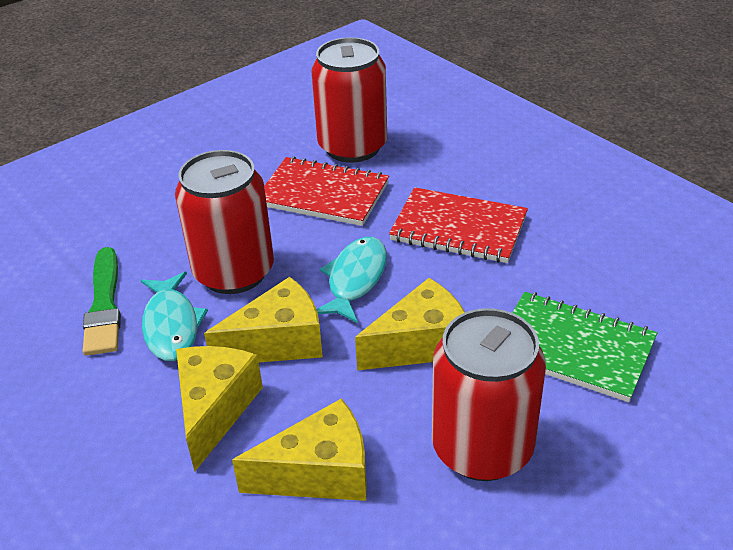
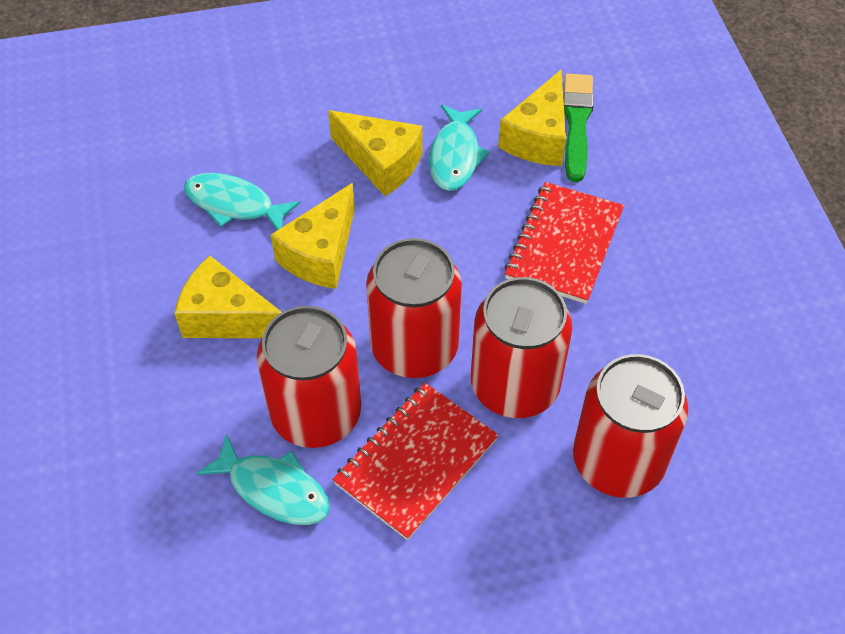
green notebook: 1 -> 0
red can: 3 -> 4
turquoise fish: 2 -> 3

